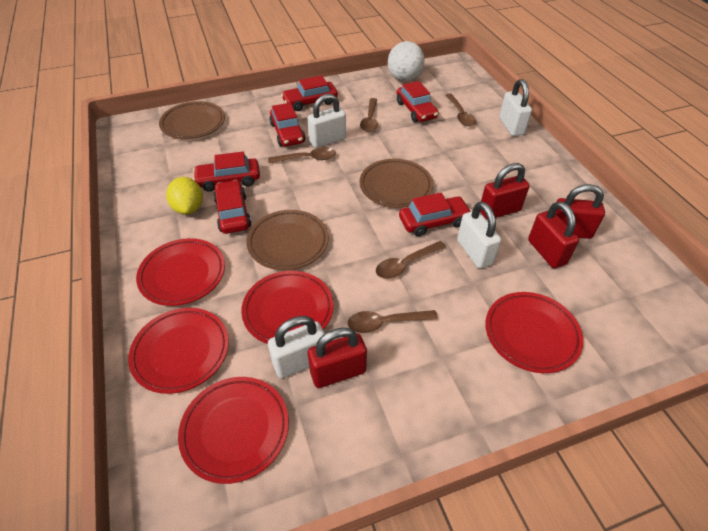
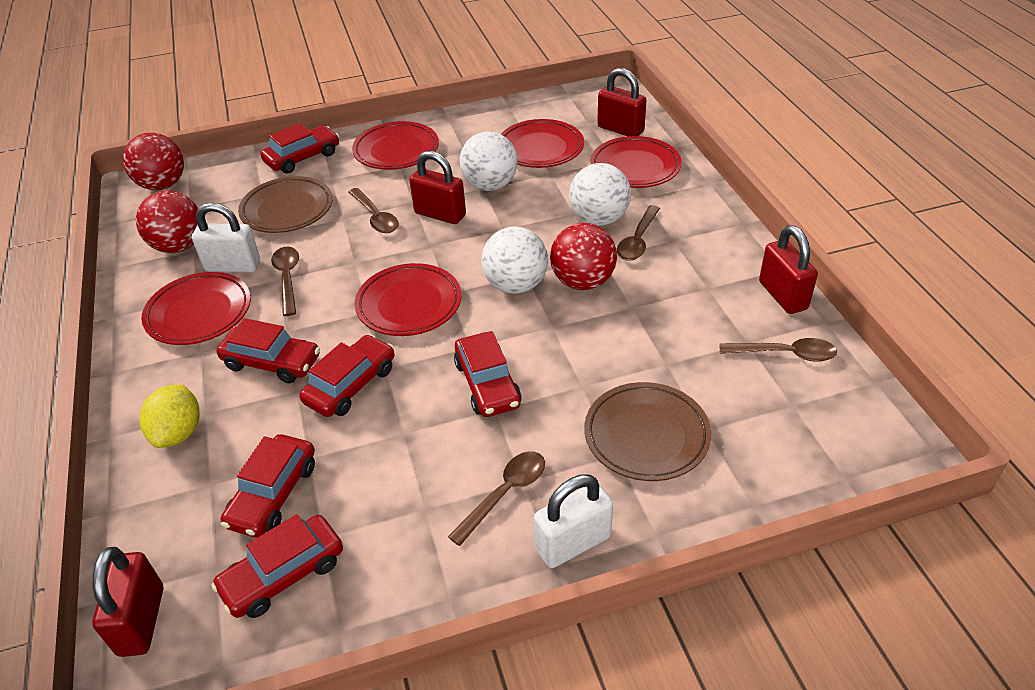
brown plate: 3 -> 2
red ball: 0 -> 3
white ball: 1 -> 3
white padlock: 4 -> 2

